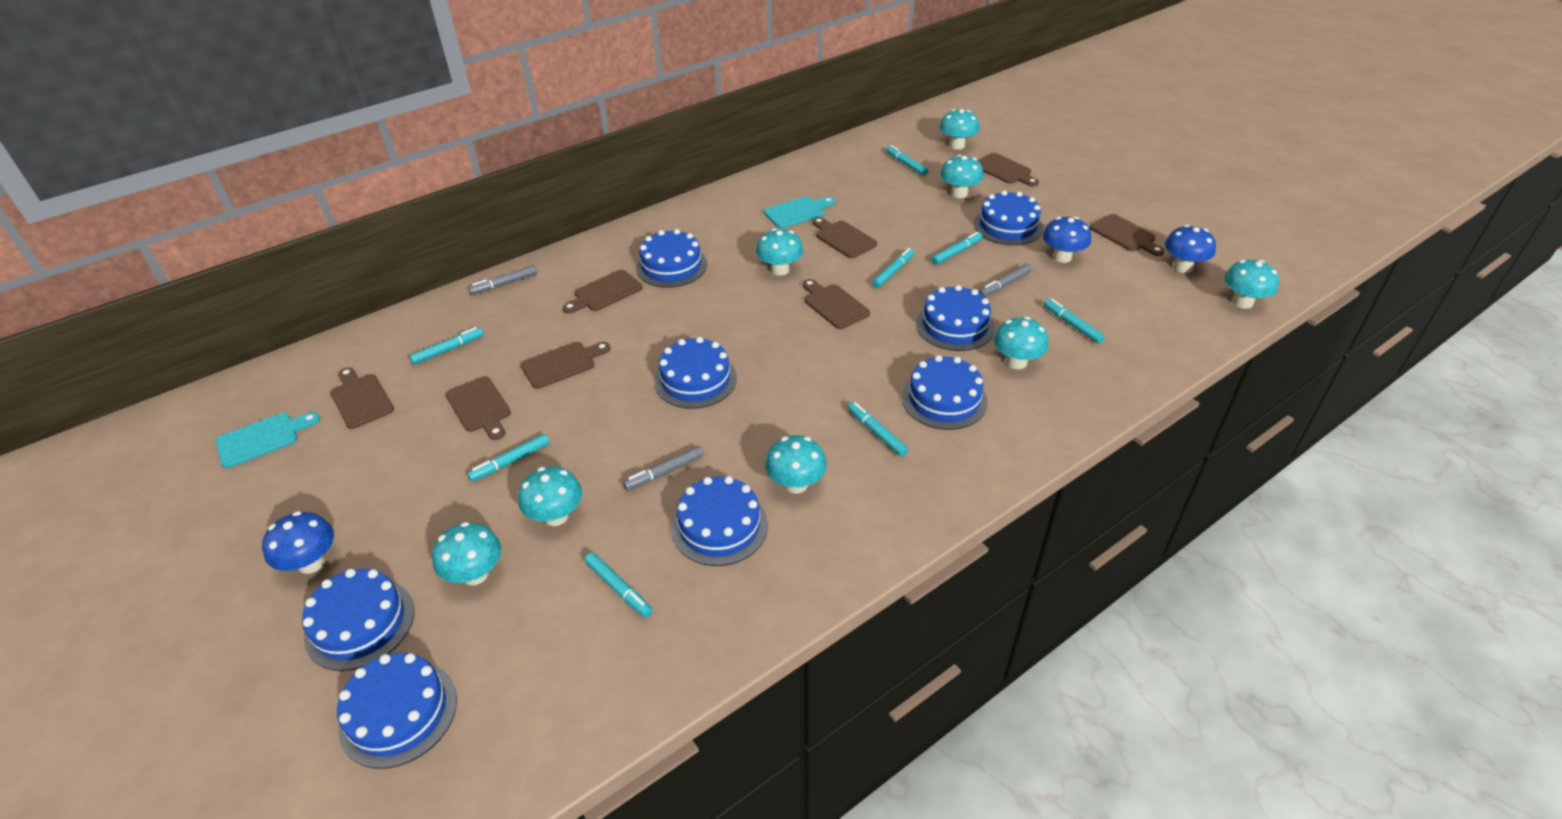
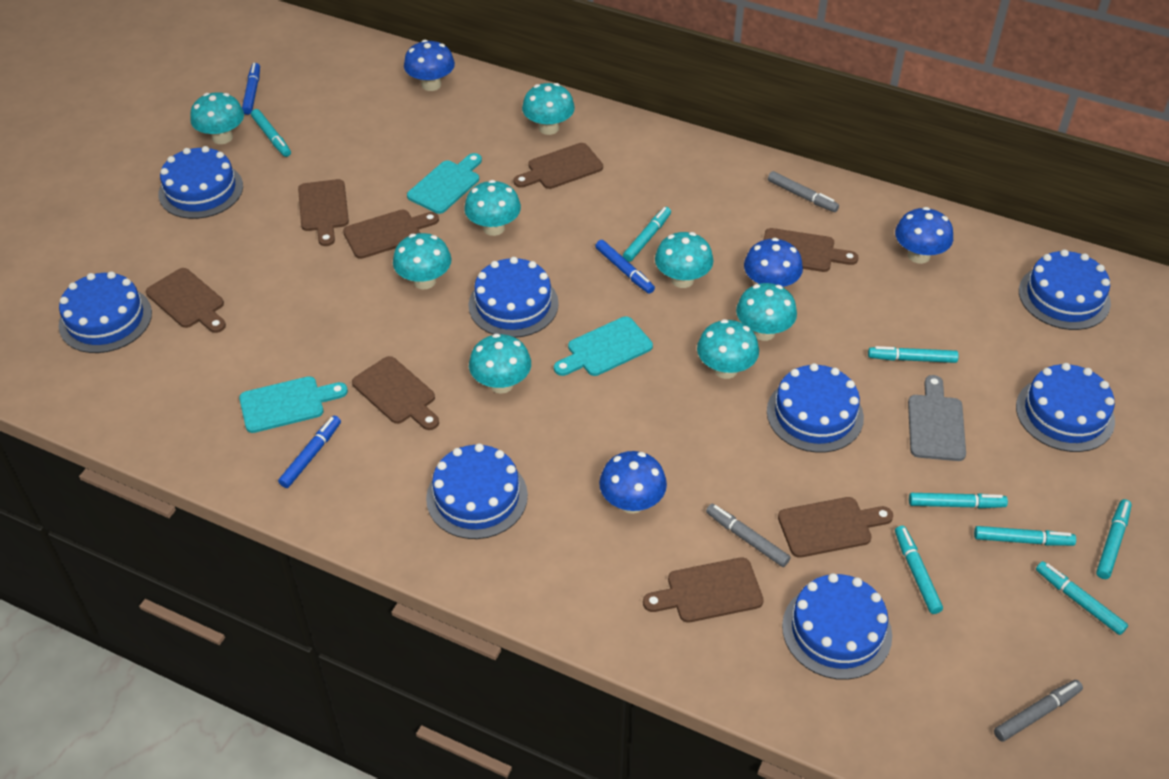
blue marker: 0 -> 3
blue mushroom: 3 -> 4
grey cutting board: 0 -> 1
turquoise cutting board: 2 -> 3

